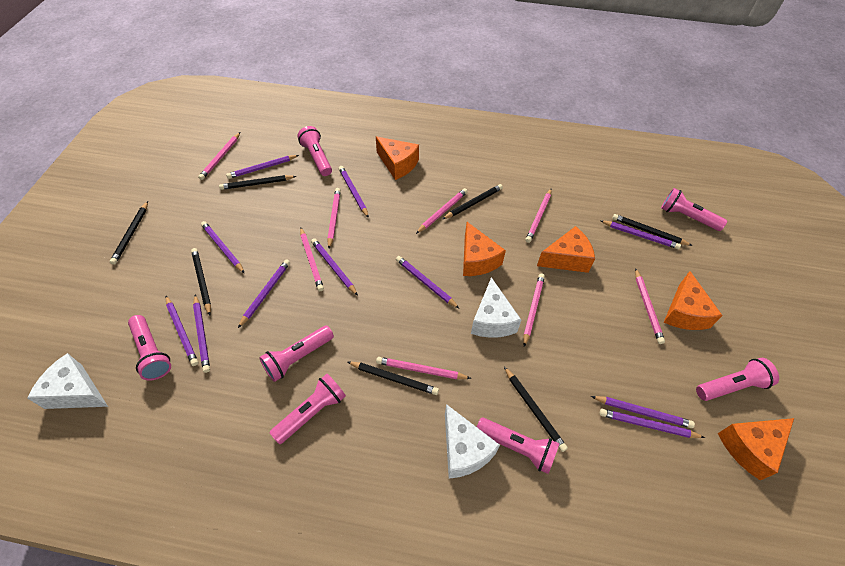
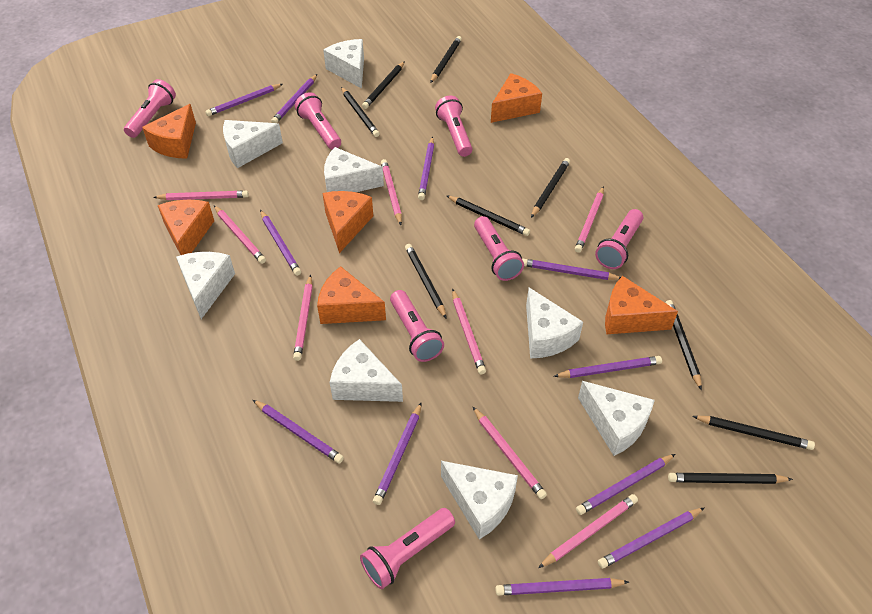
black pencil: 7 -> 9
orange cheese: 5 -> 6
white cheese: 3 -> 8

